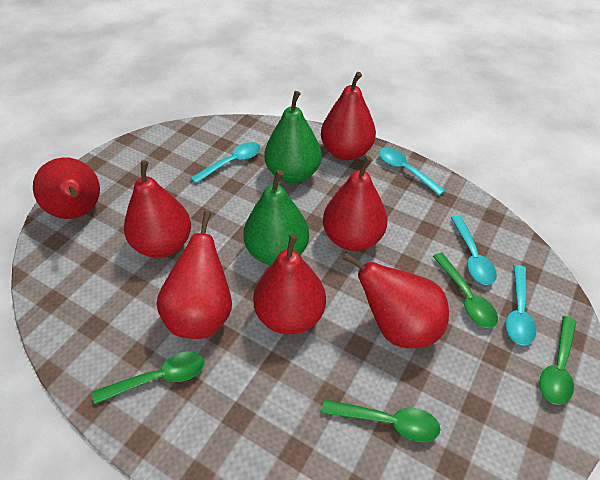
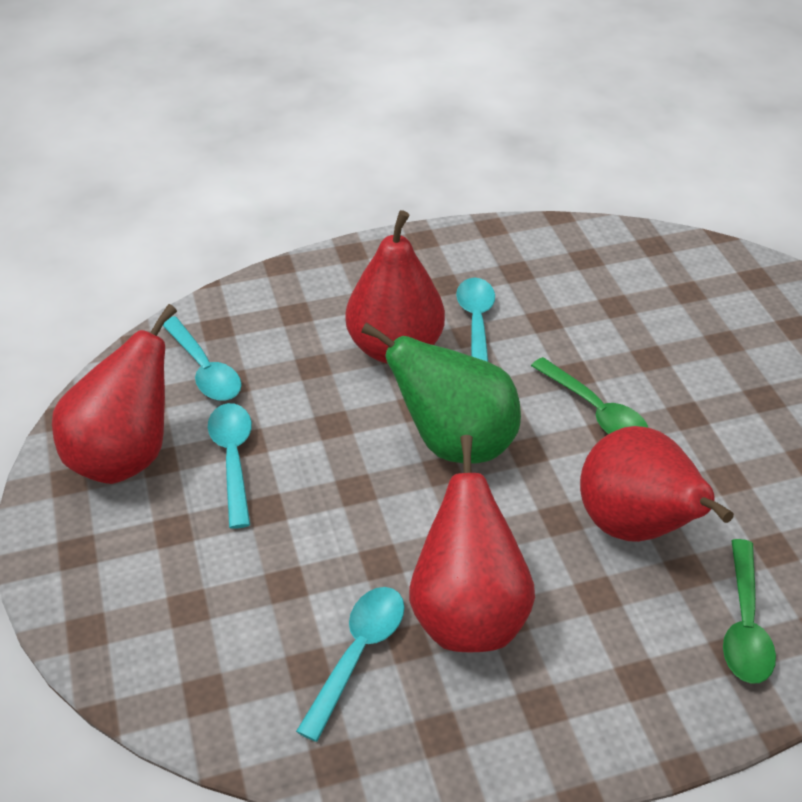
green pear: 2 -> 1
green spoon: 4 -> 2
red pear: 7 -> 4

